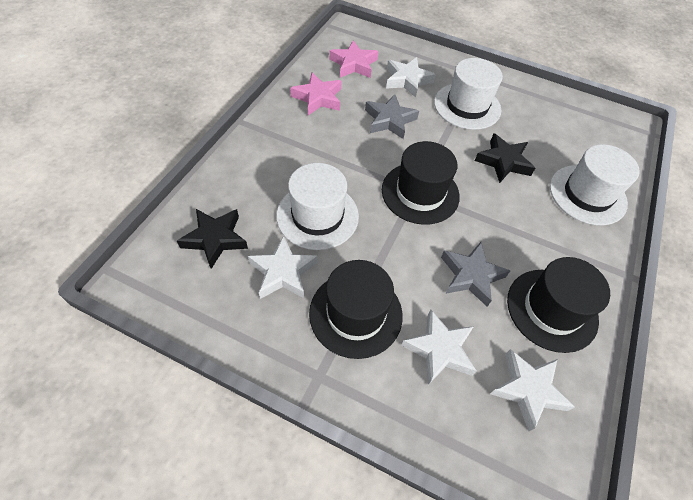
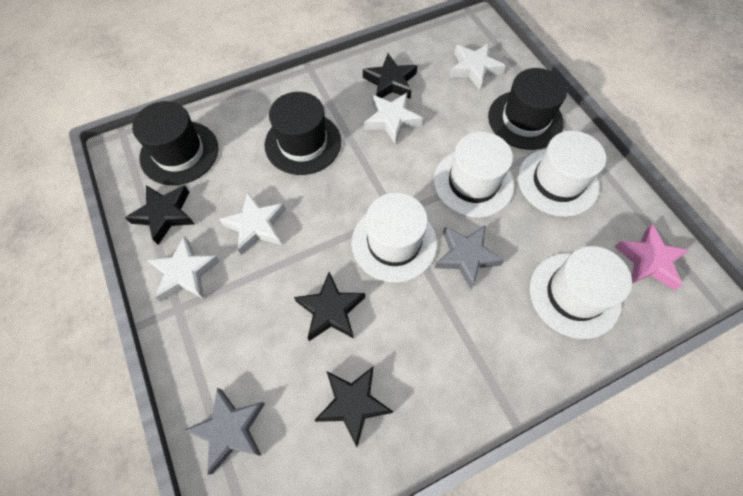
black star: 2 -> 4
pink star: 2 -> 1
white hat: 3 -> 4

